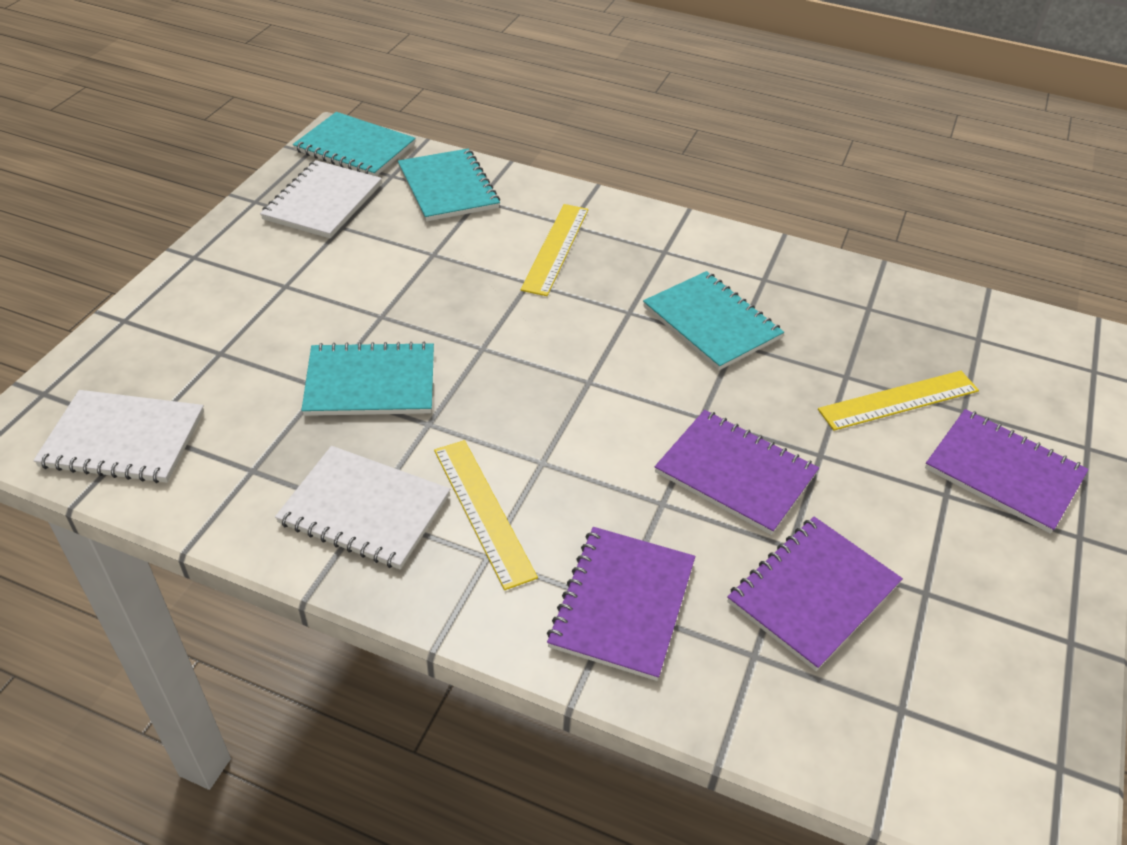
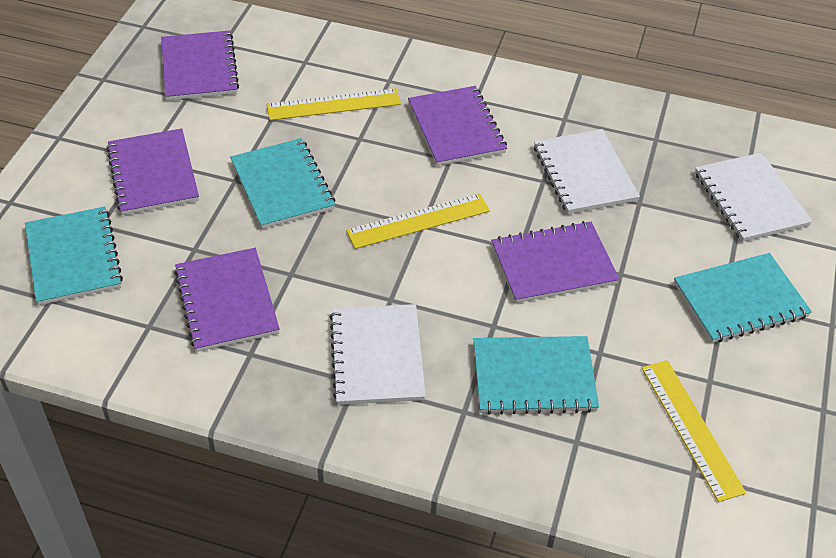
purple notebook: 4 -> 5

